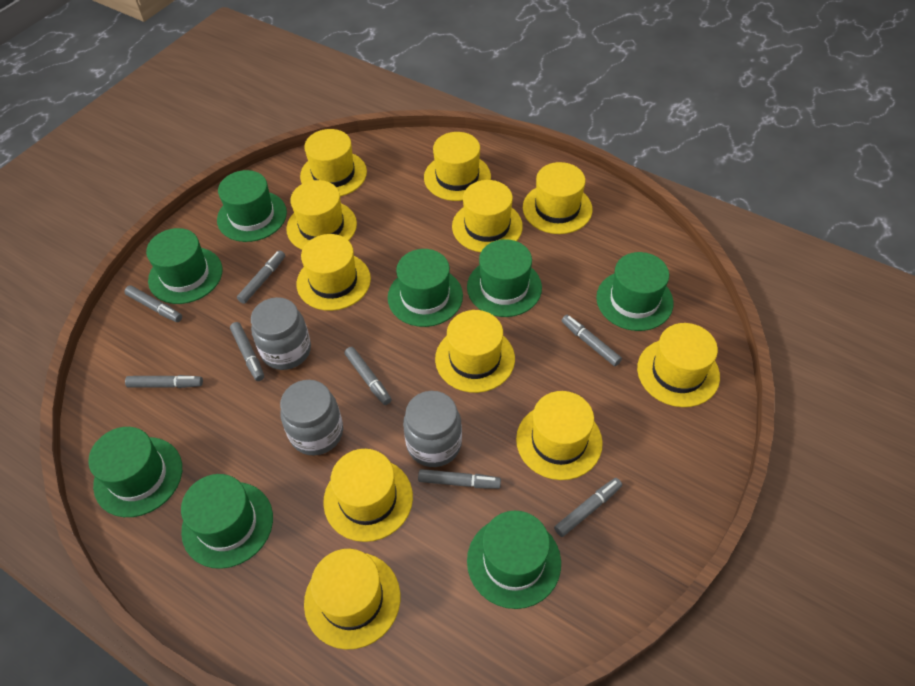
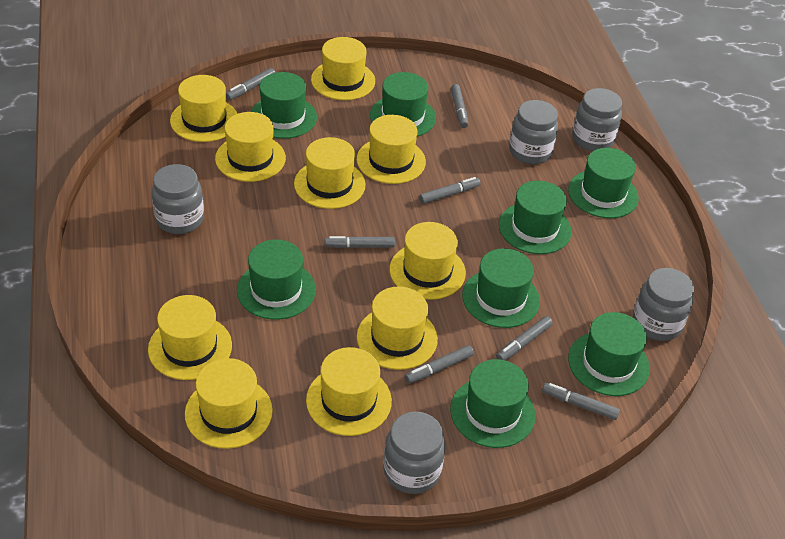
grey jar: 3 -> 5
grey marker: 8 -> 7
yellow hat: 11 -> 10

